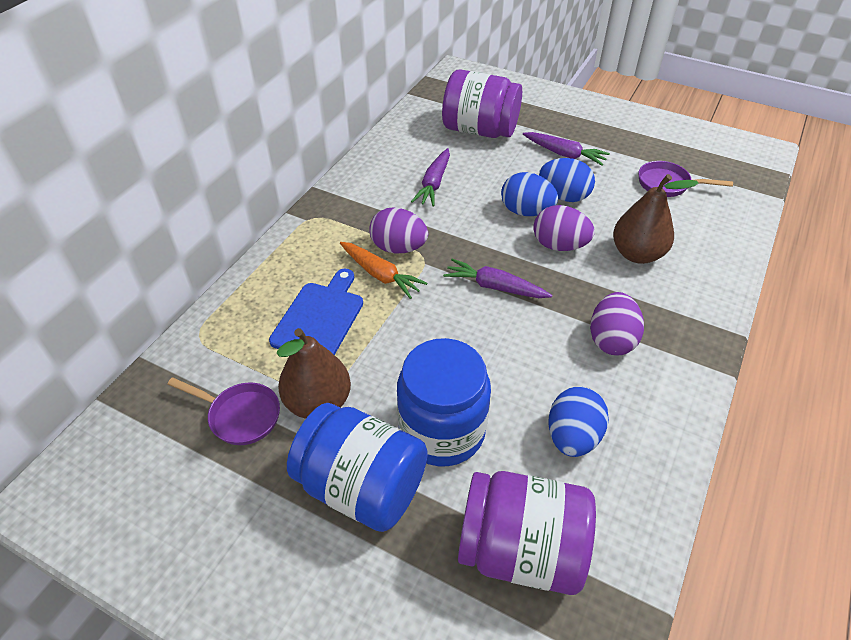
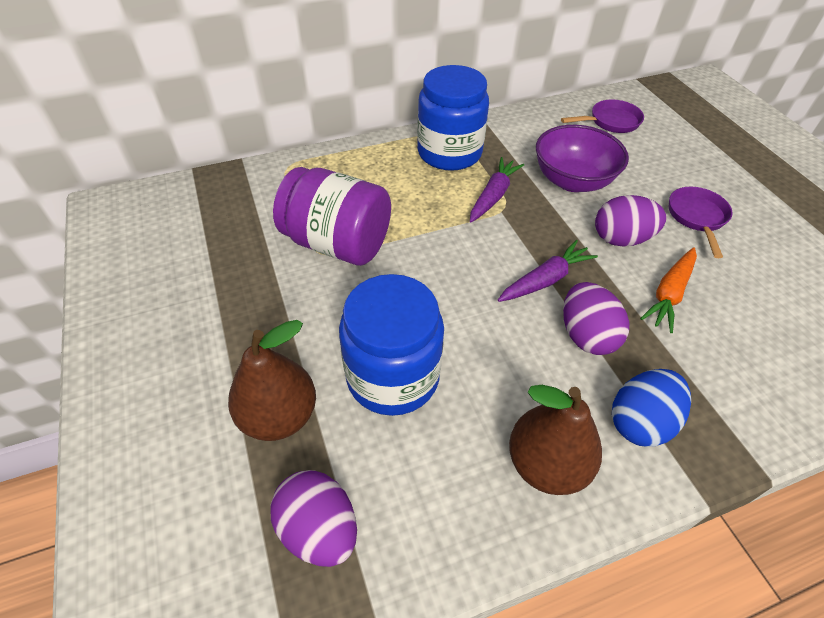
blue cutting board: 1 -> 0
blue egg: 3 -> 1
purple bowl: 0 -> 1
purple carrot: 3 -> 2
purple jar: 2 -> 1

